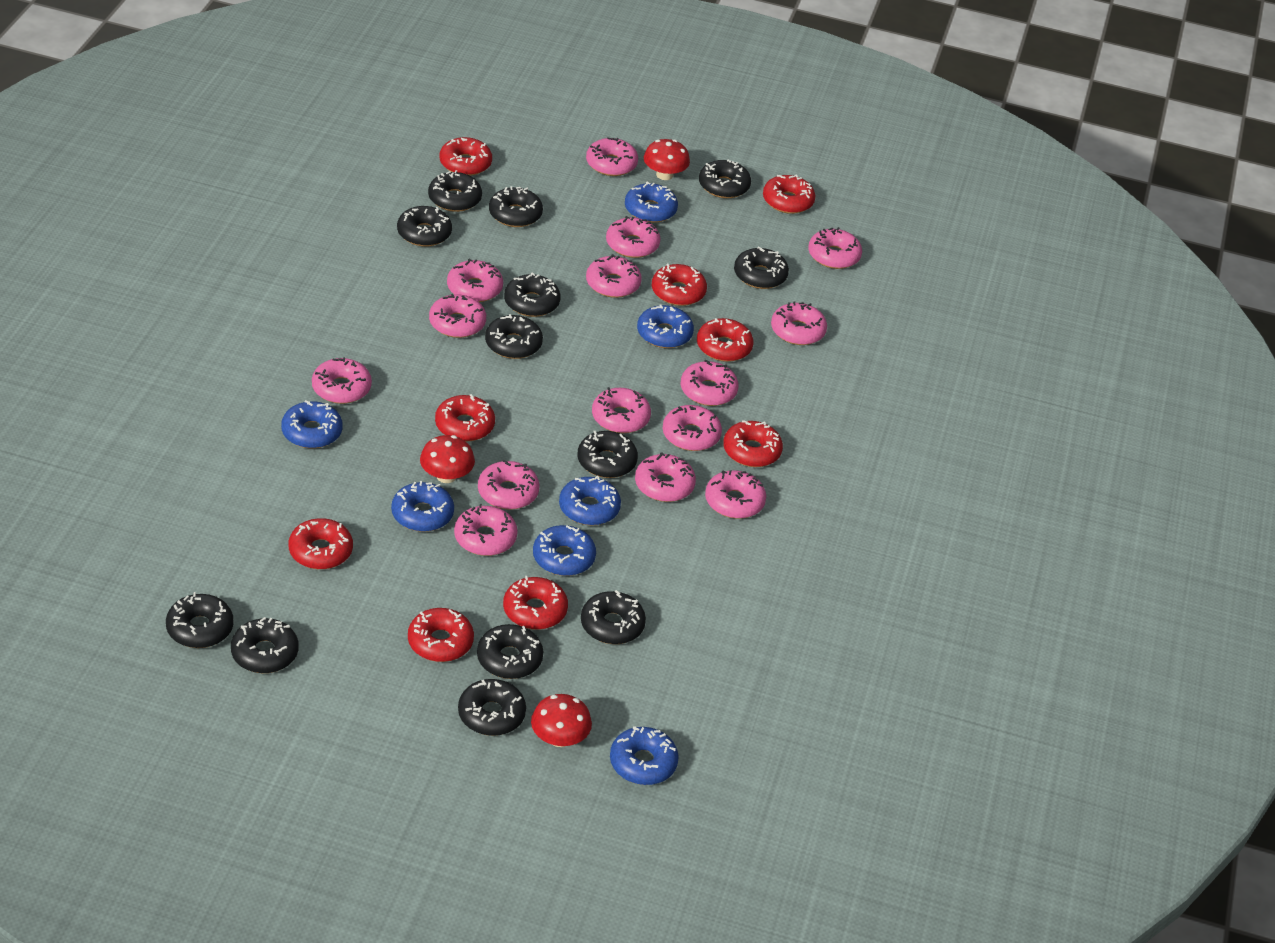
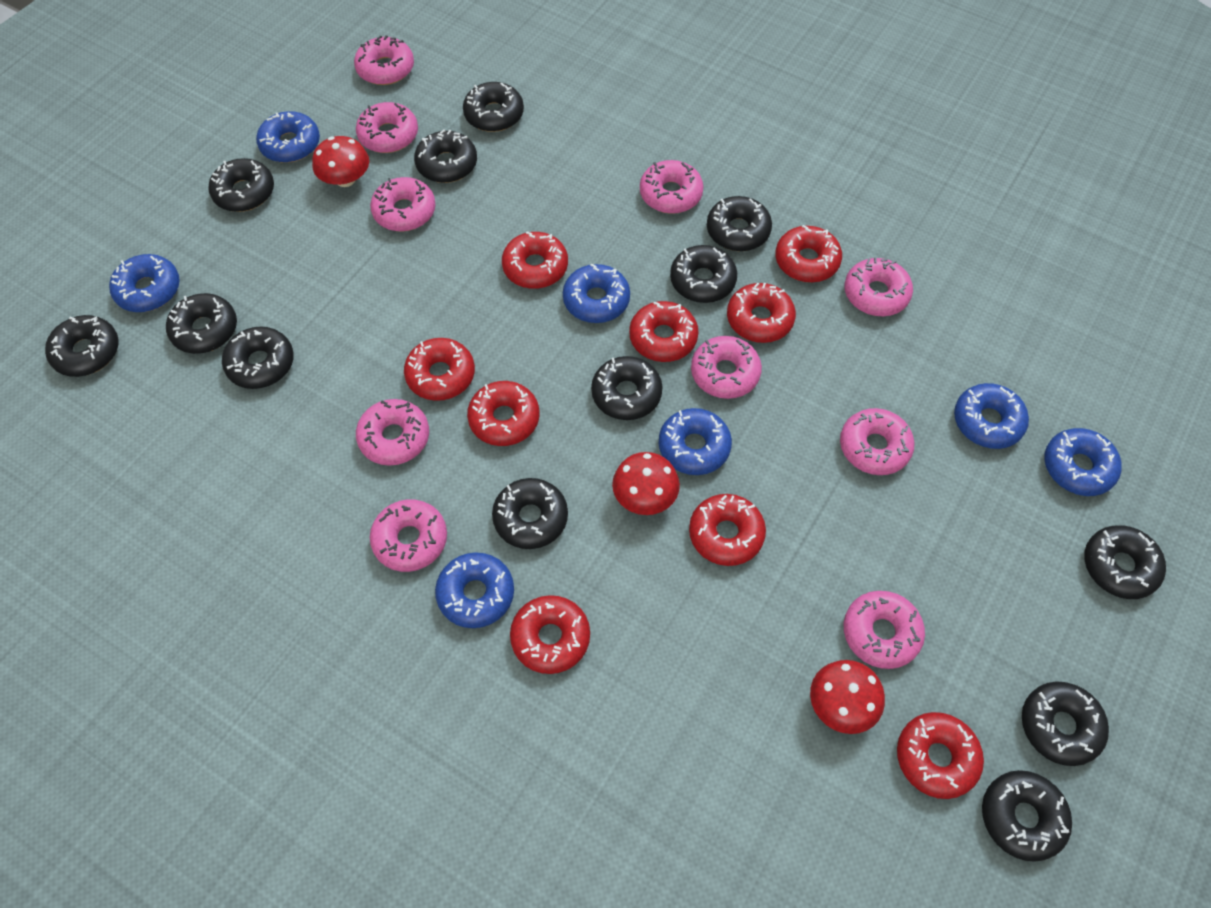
pink donut: 15 -> 10

